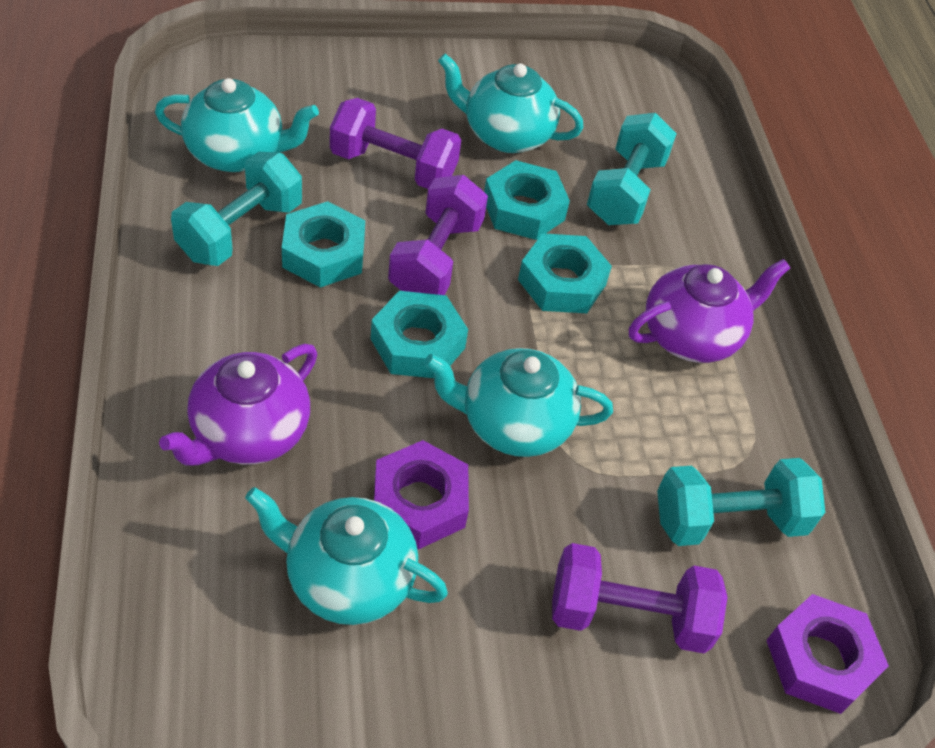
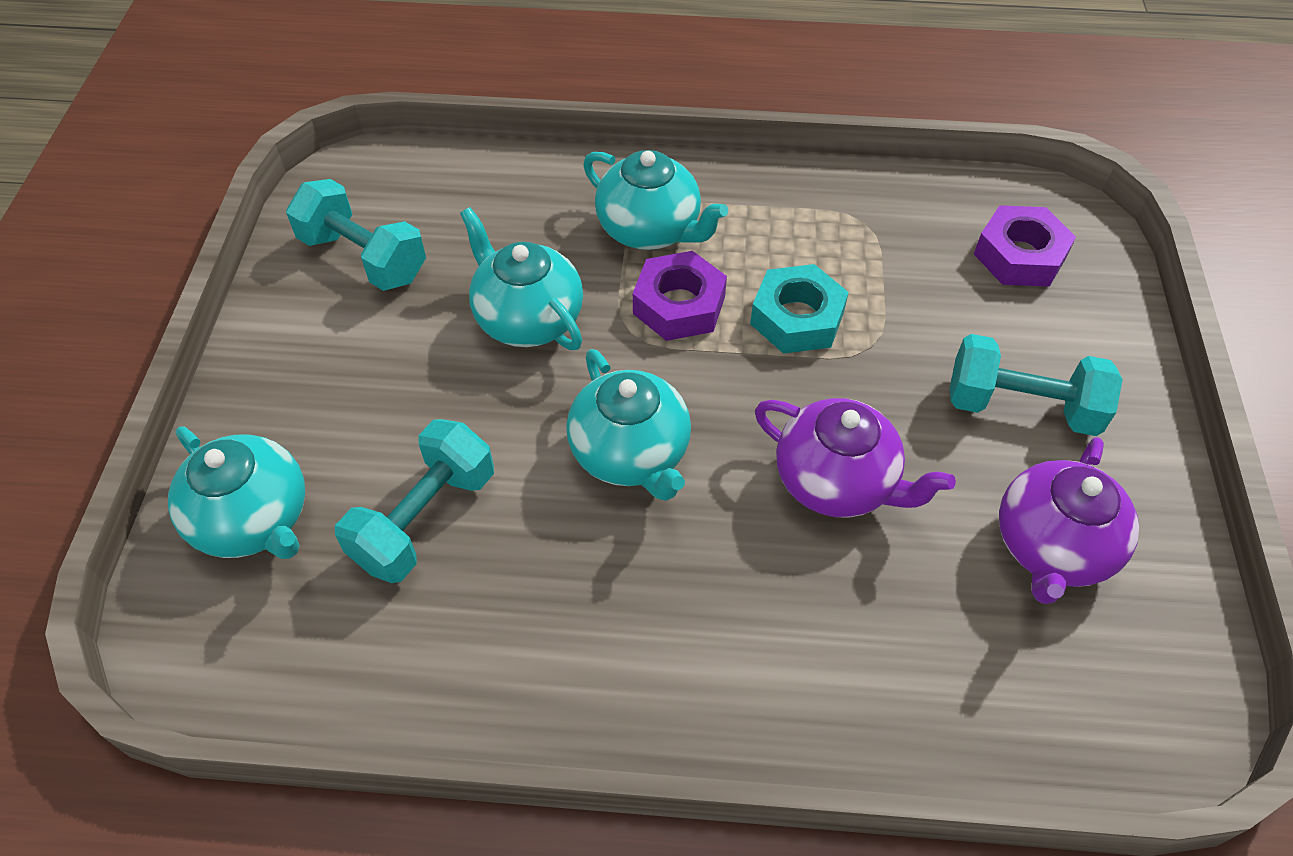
purple dumbbell: 3 -> 0
turquoise nut: 4 -> 1

